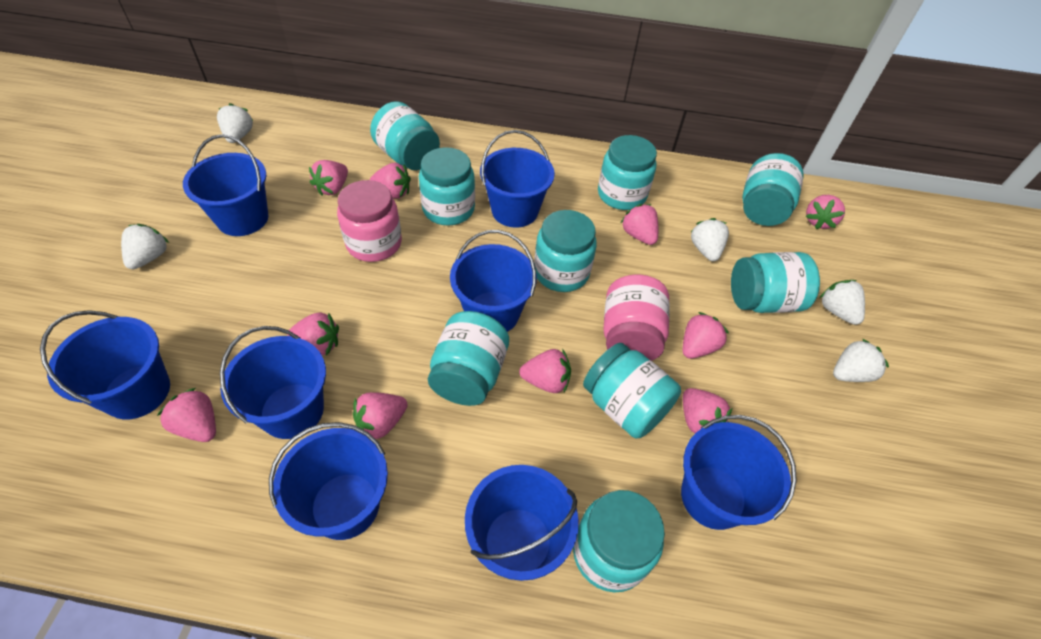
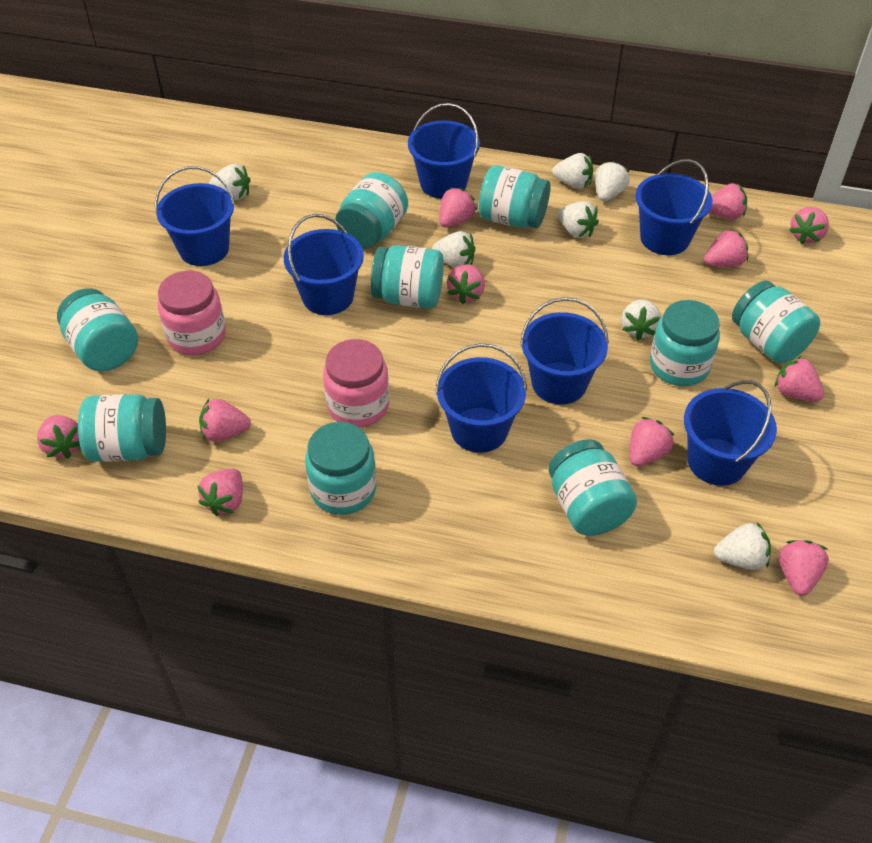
blue bucket: 8 -> 7
pink strawberry: 10 -> 11
white strawberry: 5 -> 7

